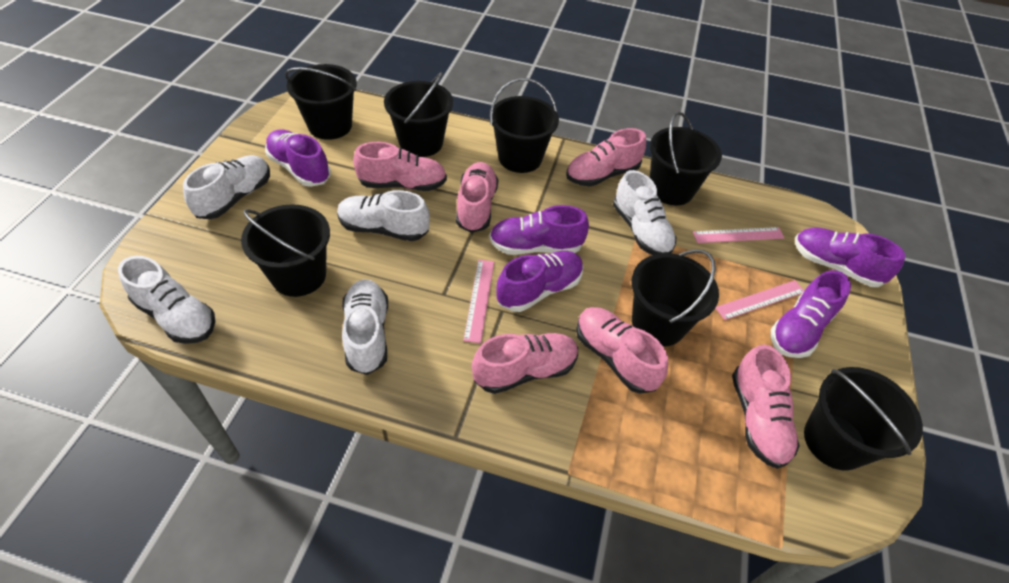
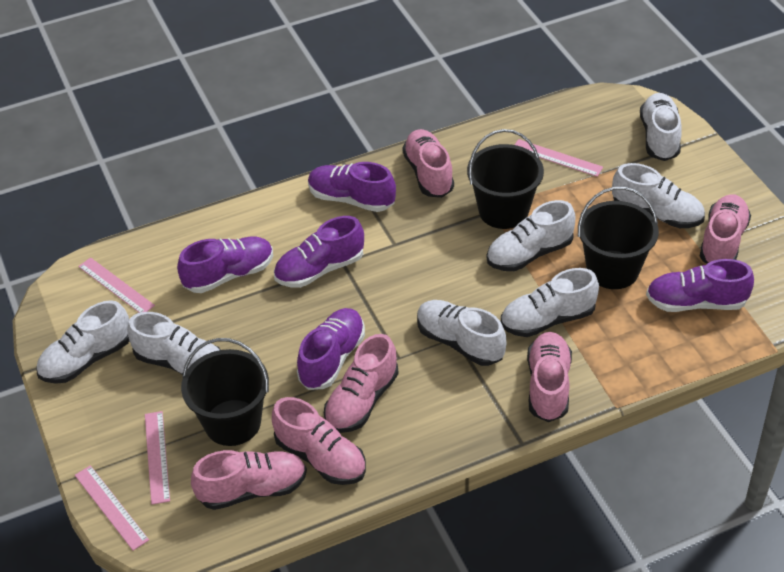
black bucket: 7 -> 3
pink ruler: 3 -> 4
white shoe: 5 -> 7

